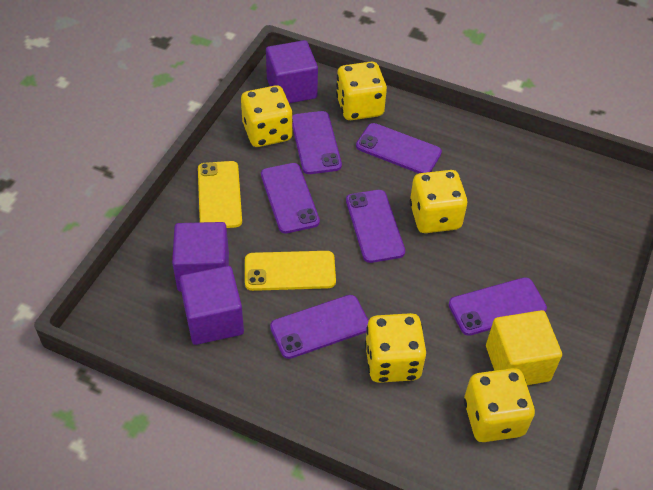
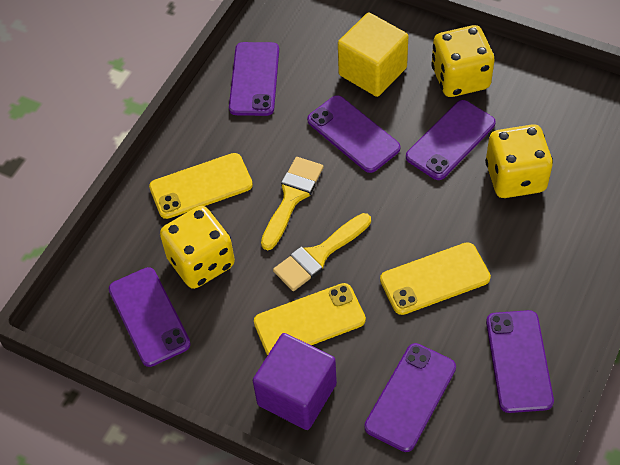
purple cube: 3 -> 1
yellow brush: 0 -> 2
yellow dice: 5 -> 3
yellow phone: 2 -> 3

